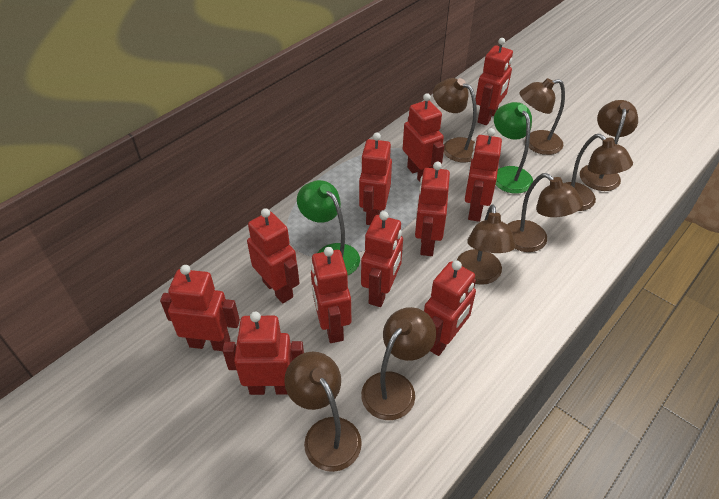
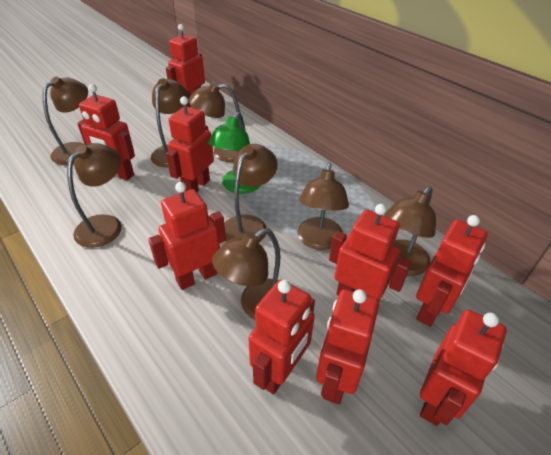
green lamp: 2 -> 1
red robot: 11 -> 9

